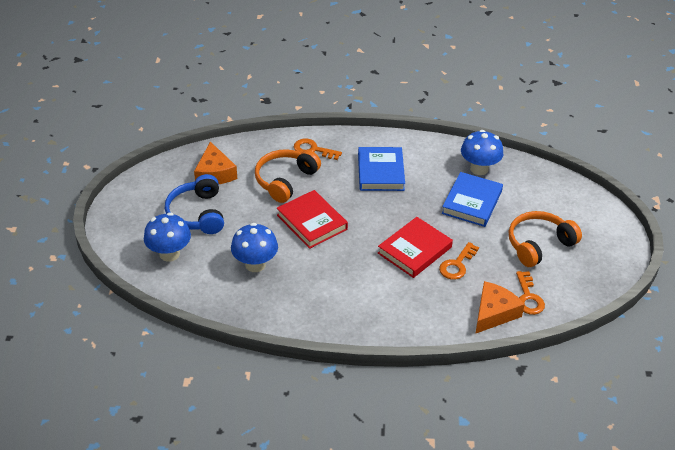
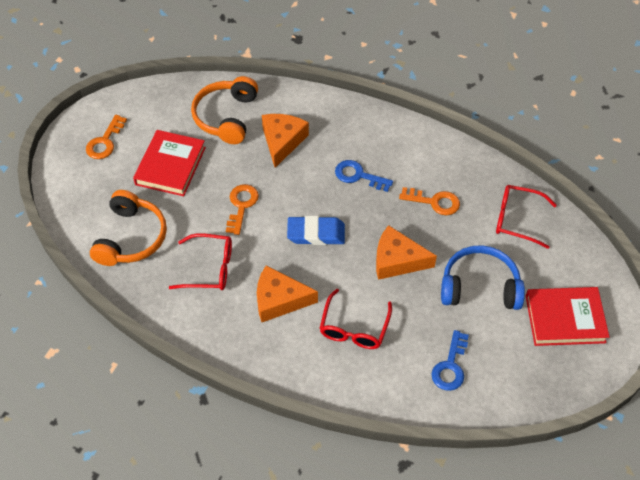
blue book: 2 -> 0
blue eraser: 0 -> 1
blue key: 0 -> 2
blue mushroom: 3 -> 0
orange cheese: 2 -> 3
red glasses: 0 -> 3

